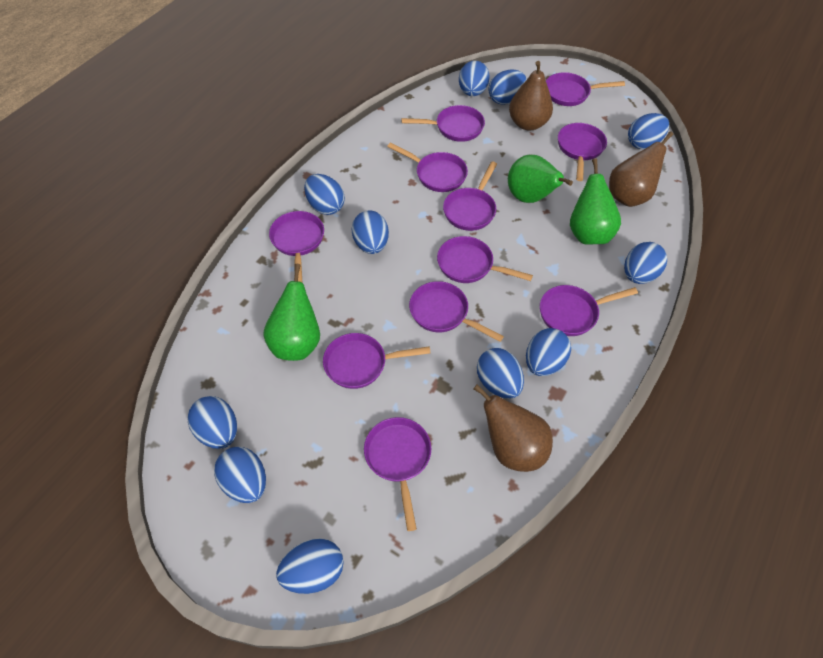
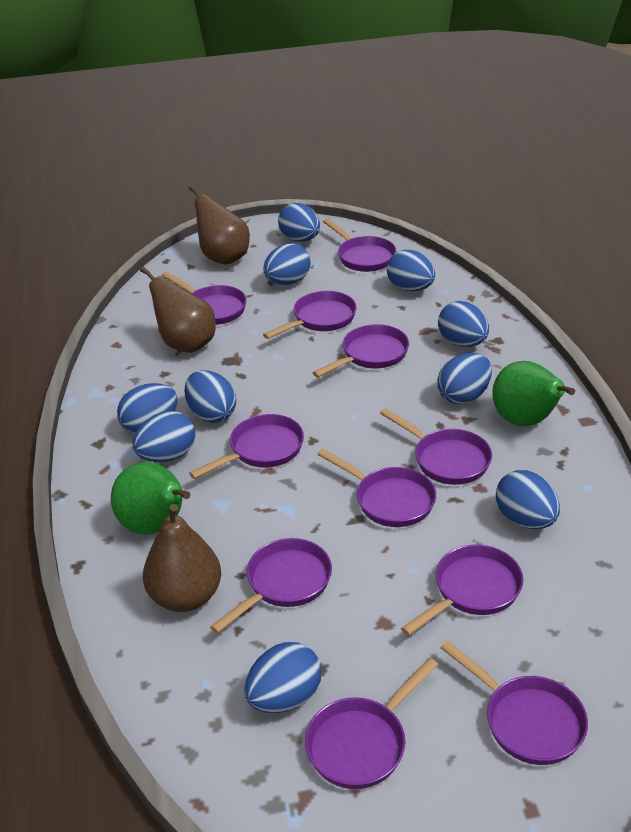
blue egg: 11 -> 10
green pear: 3 -> 2

